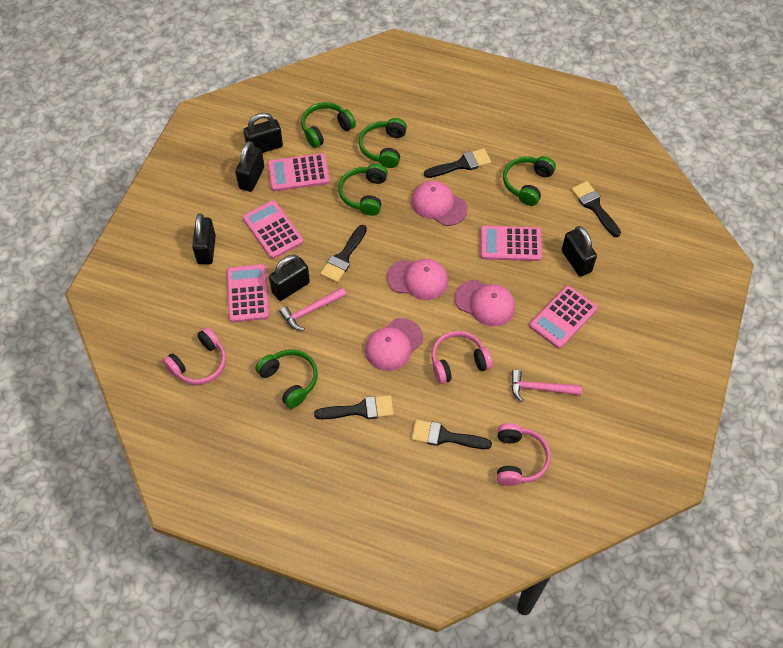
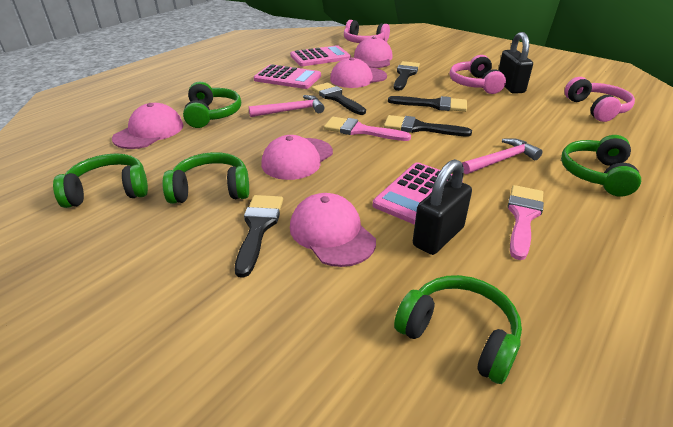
black padlock: 5 -> 2
pink brush: 0 -> 2
pink calculator: 5 -> 3
pink cap: 4 -> 5

